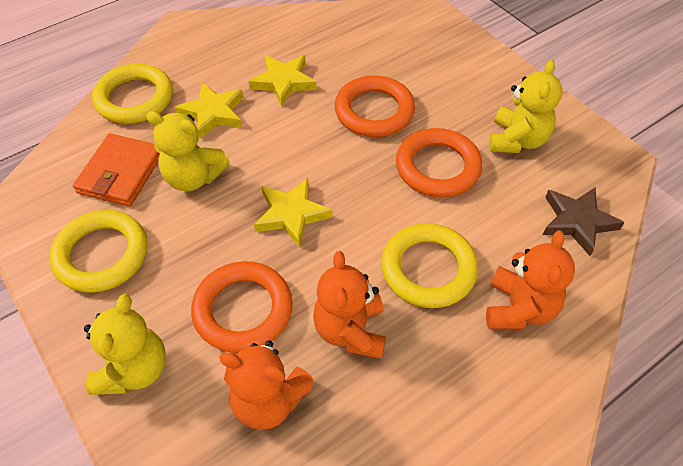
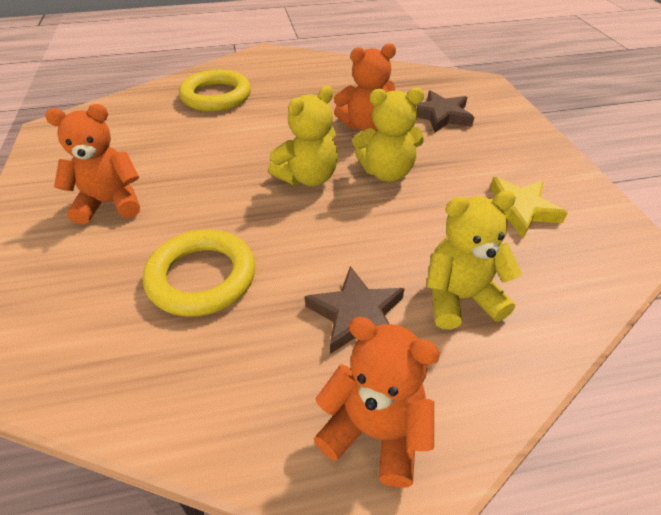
brown star: 1 -> 2
orange ring: 3 -> 0
orange wallet: 1 -> 0
yellow ring: 3 -> 2
yellow star: 3 -> 1

